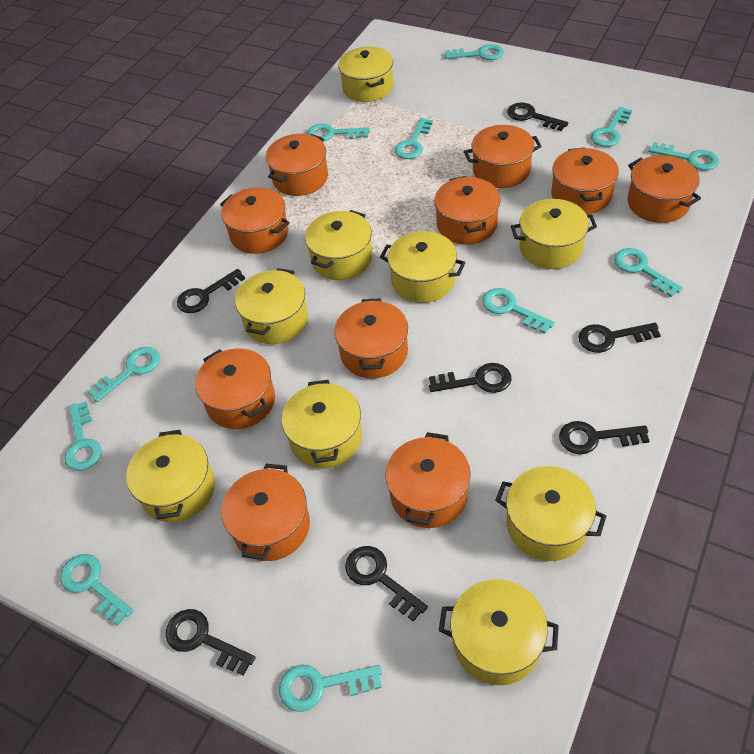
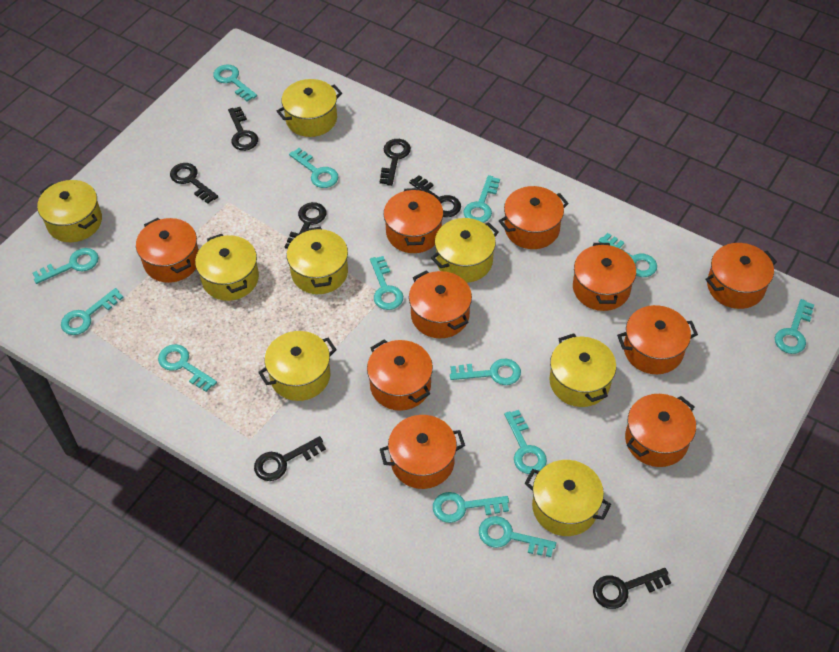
turquoise key: 11 -> 13
yellow pot: 9 -> 8

